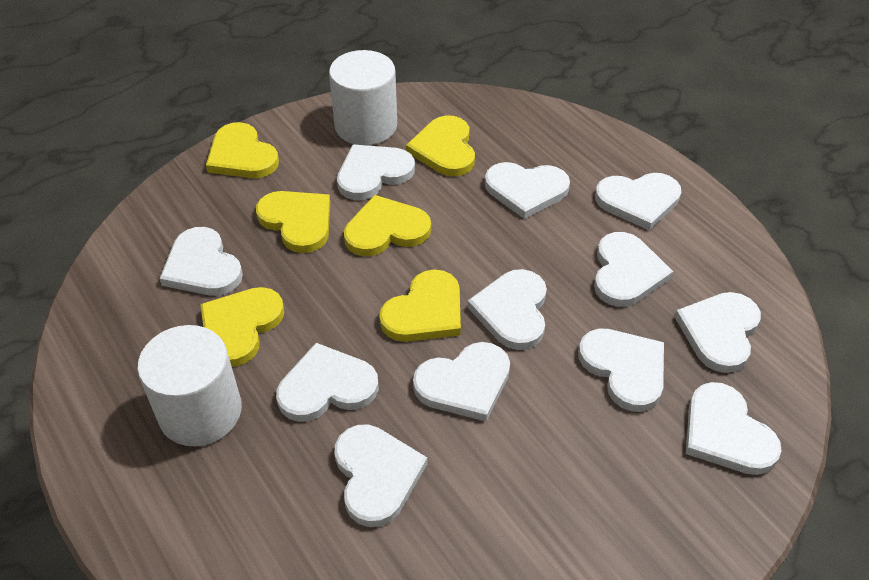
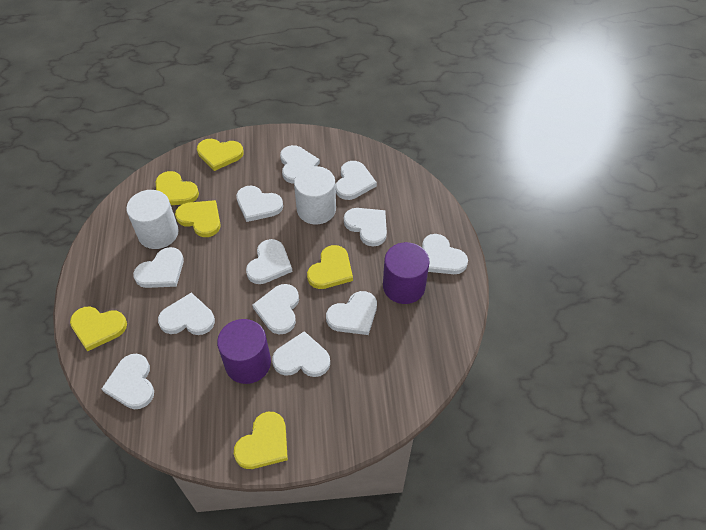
purple cylinder: 0 -> 2

